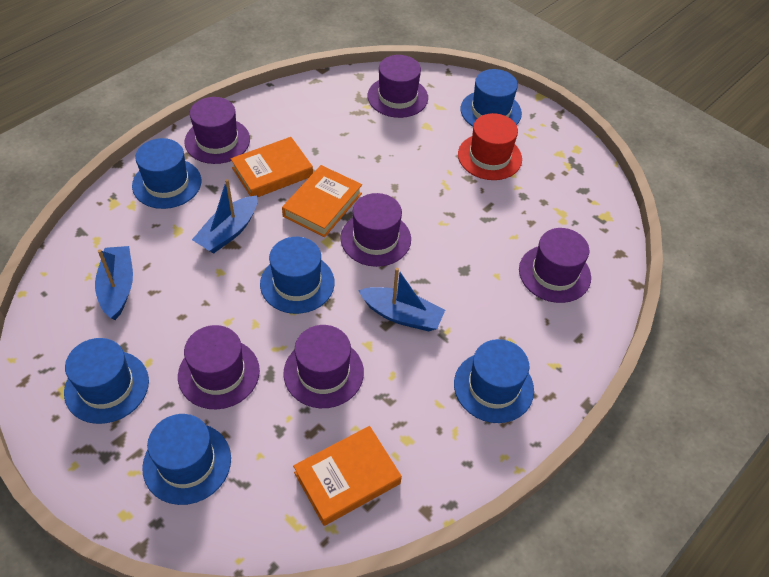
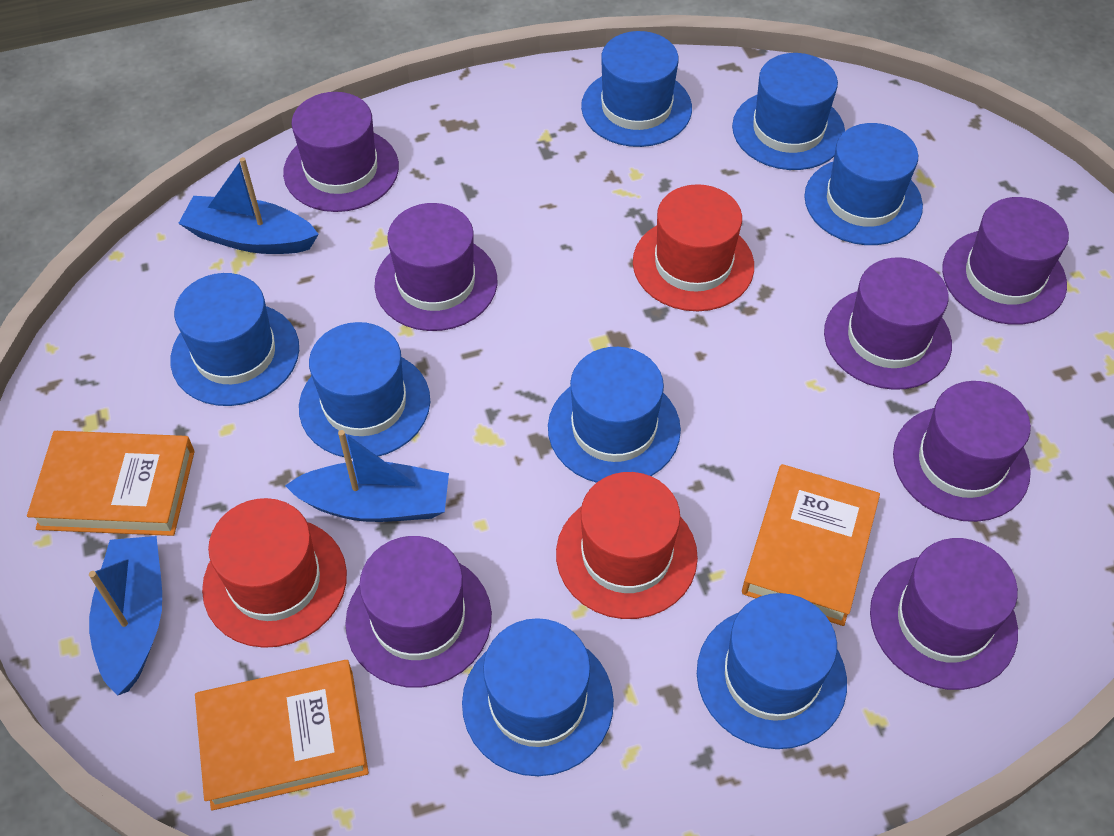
blue hat: 6 -> 8
purple hat: 6 -> 7
red hat: 1 -> 3

